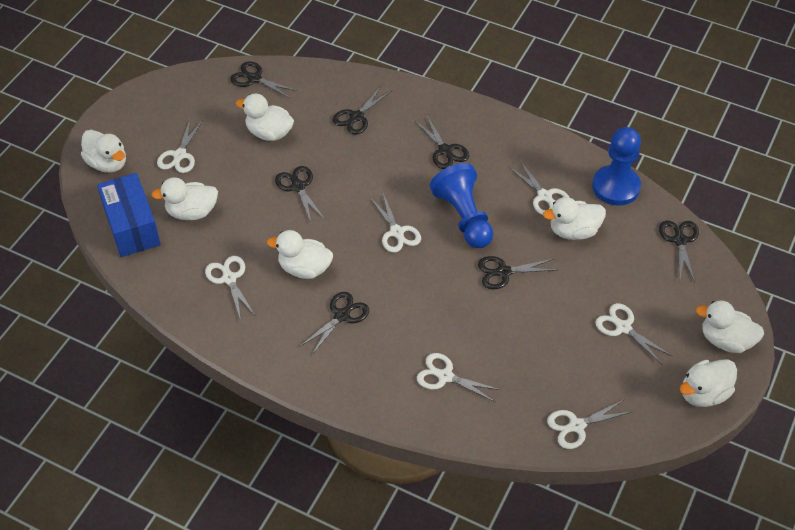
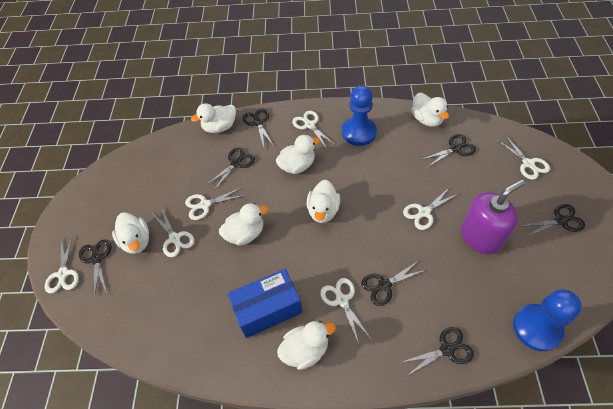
purple soap dispenser: 0 -> 1

